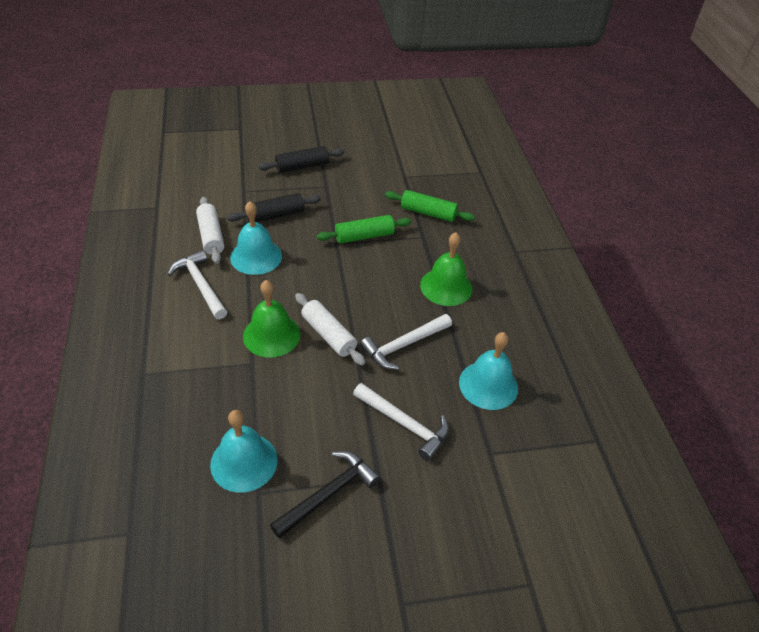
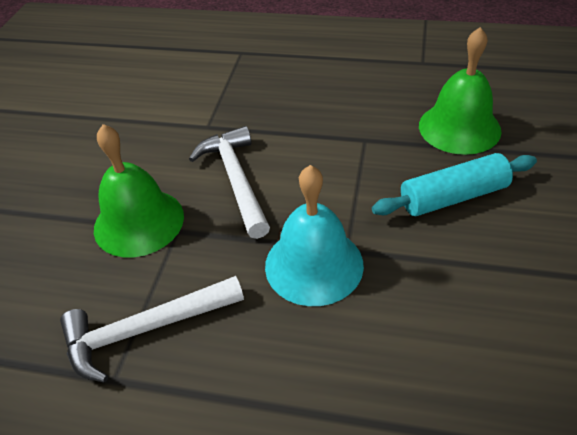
black hammer: 1 -> 0
black rolling pin: 2 -> 0
green rolling pin: 2 -> 0
turquoise bell: 3 -> 1
turquoise rolling pin: 0 -> 1
white hammer: 3 -> 2
white rolling pin: 2 -> 0

